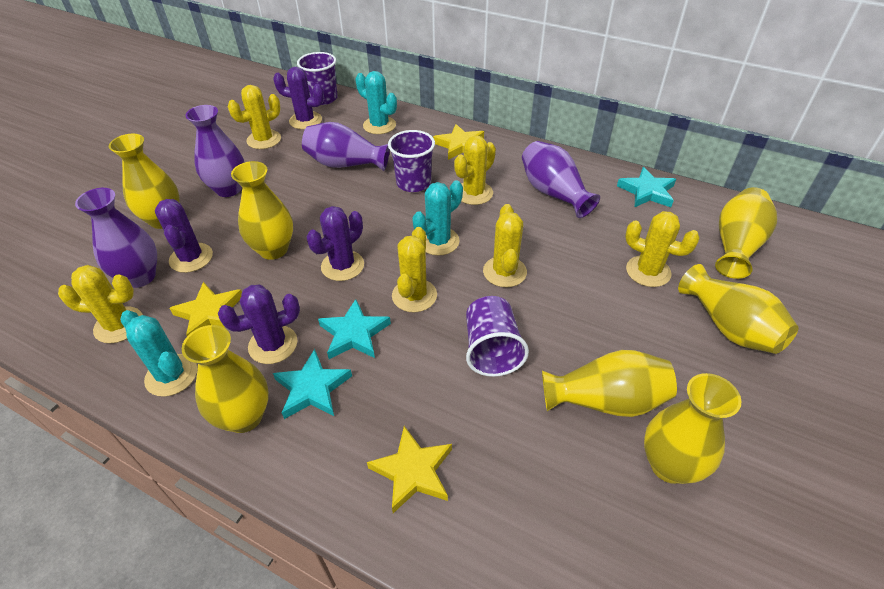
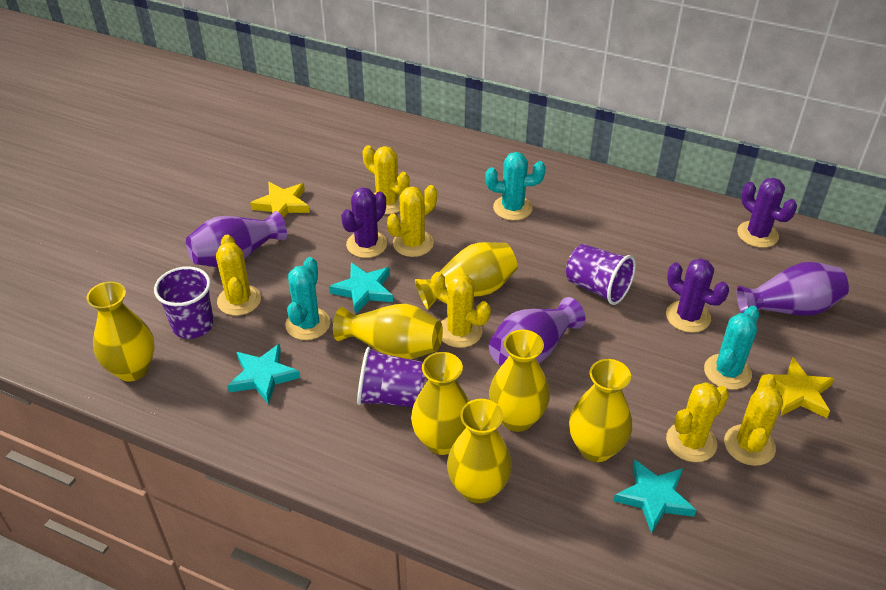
purple cactus: 4 -> 3
purple vase: 4 -> 3
yellow star: 3 -> 2

